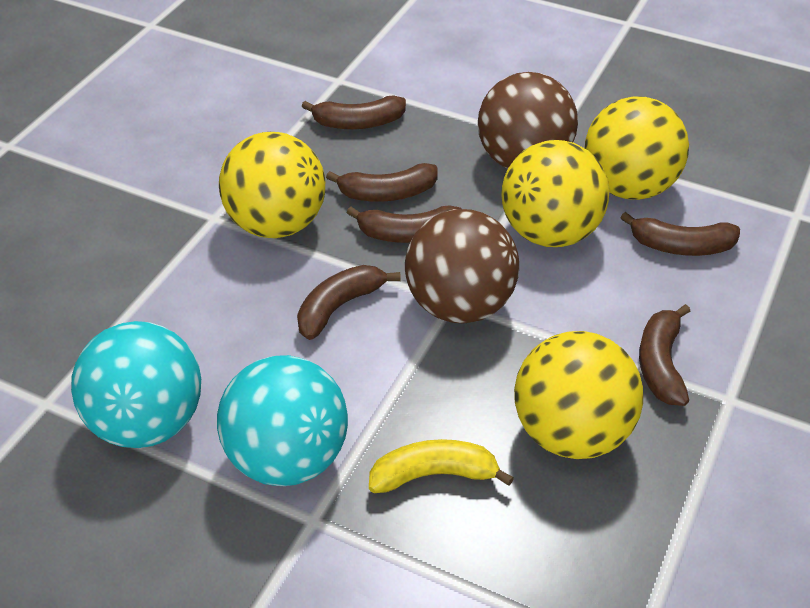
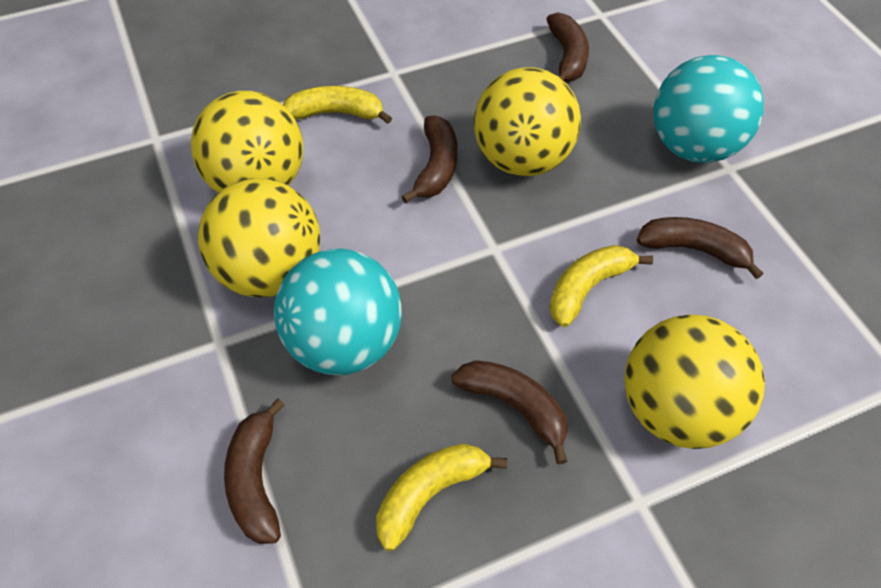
brown ball: 2 -> 0
brown banana: 6 -> 5
yellow banana: 1 -> 3

